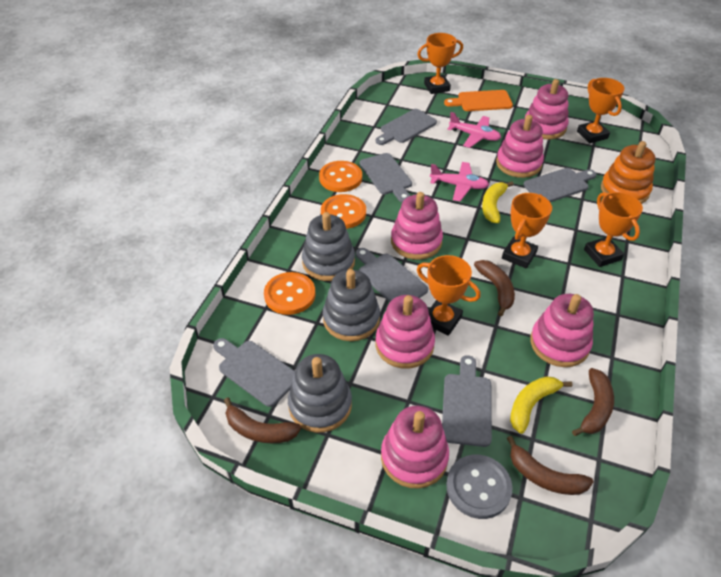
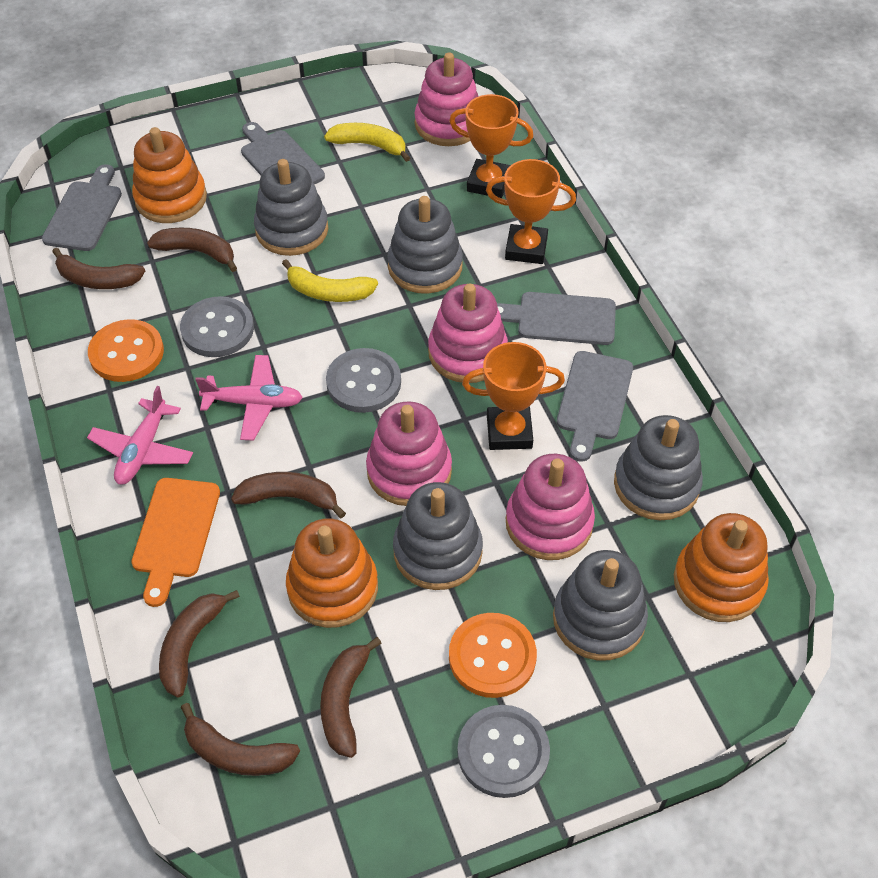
brown banana: 4 -> 6
grey button: 1 -> 3
grey cutting board: 6 -> 4
grey stacking toy: 3 -> 5
orange button: 3 -> 2
orange stacking toy: 1 -> 3
orange trophy: 5 -> 3
pink stacking toy: 6 -> 4

